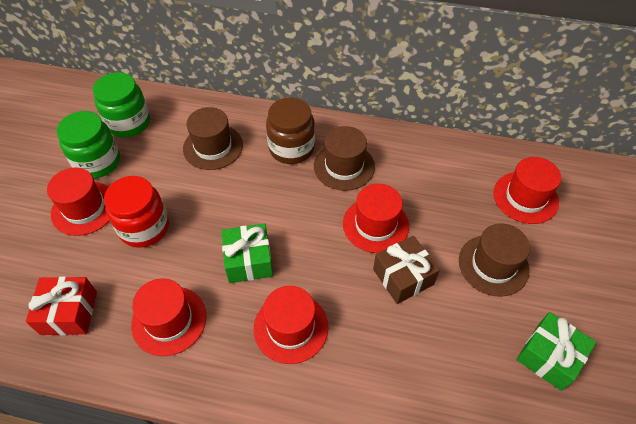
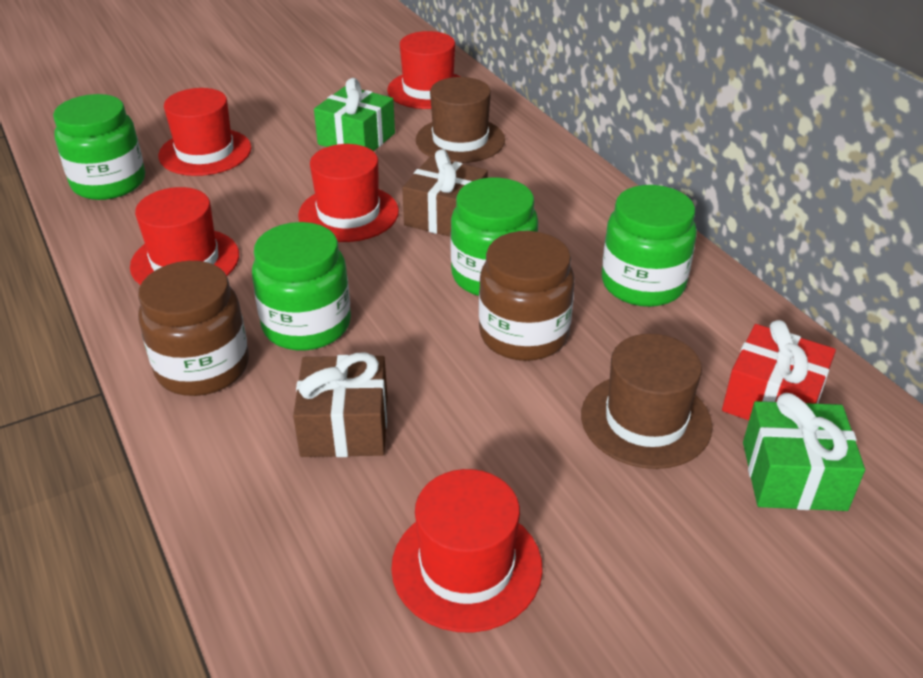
brown gift: 1 -> 2
brown hat: 3 -> 2
brown jar: 1 -> 2
green jar: 2 -> 4
red jar: 1 -> 0

